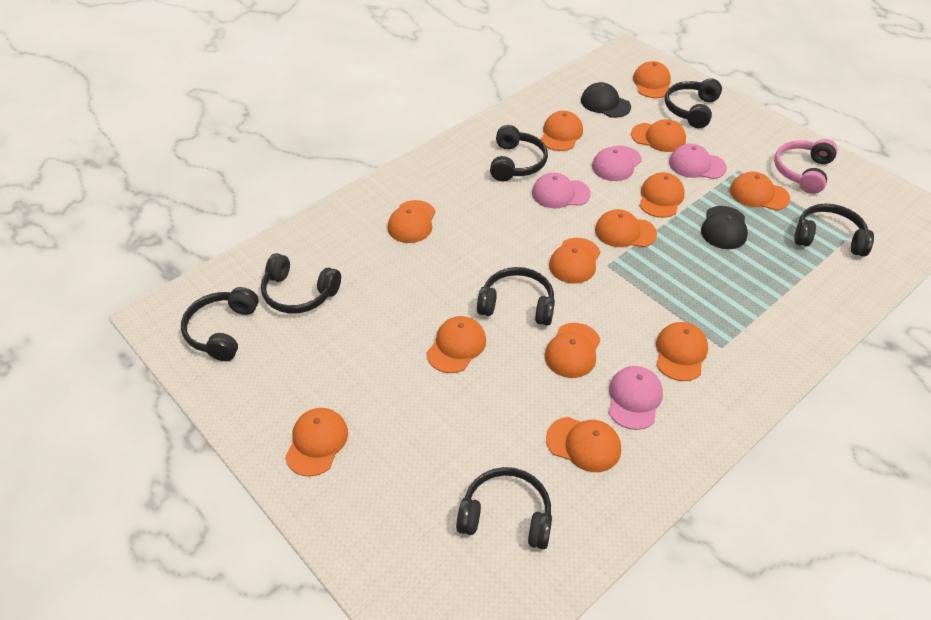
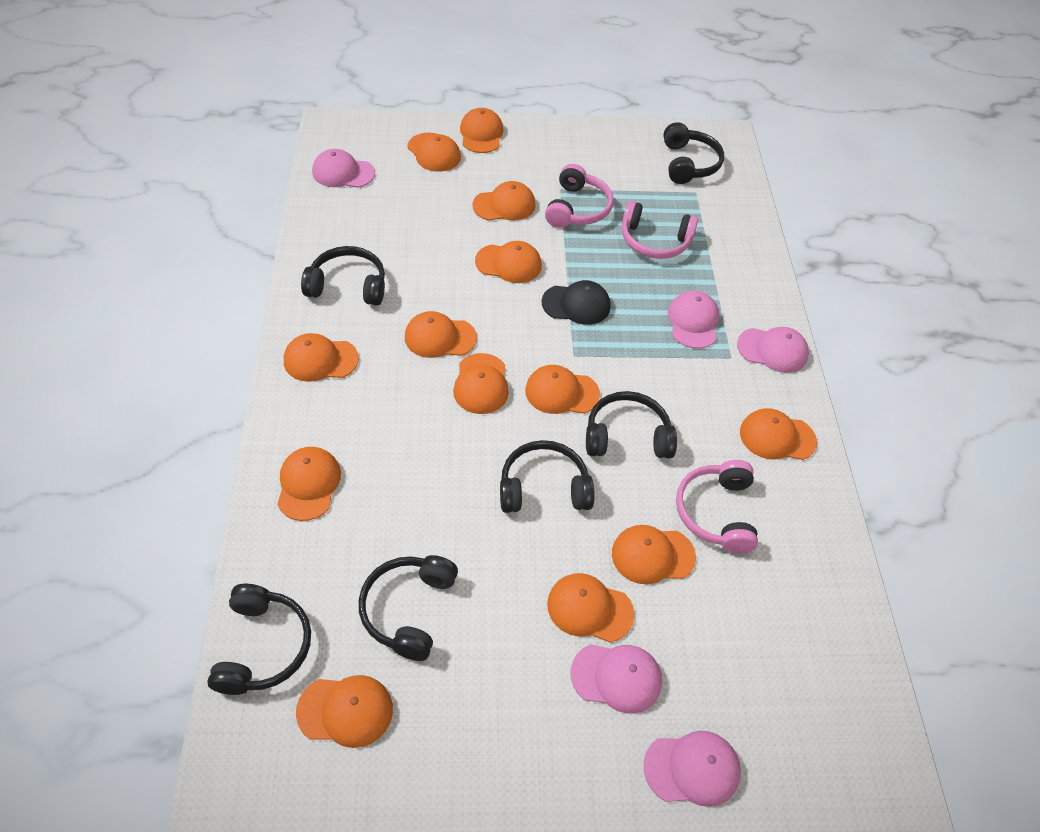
black cap: 2 -> 1
black headphones: 7 -> 6
pink cap: 4 -> 5
pink headphones: 1 -> 3

